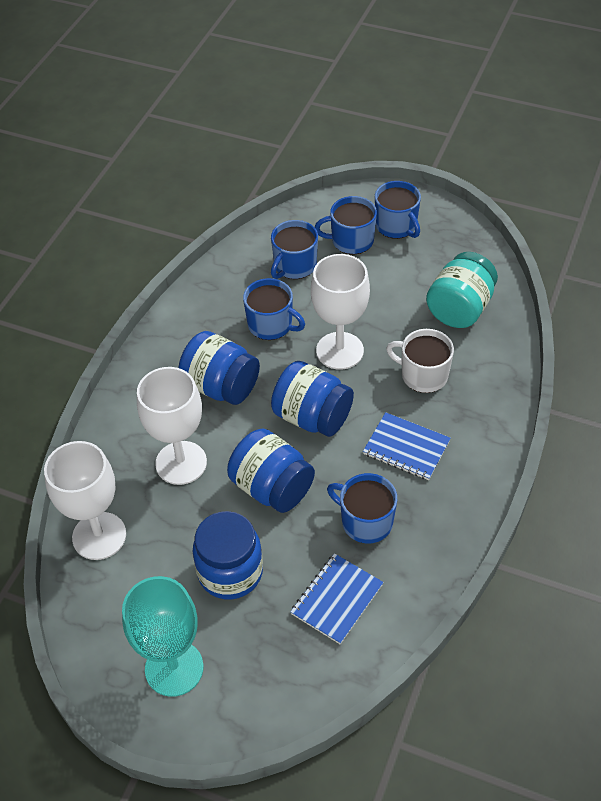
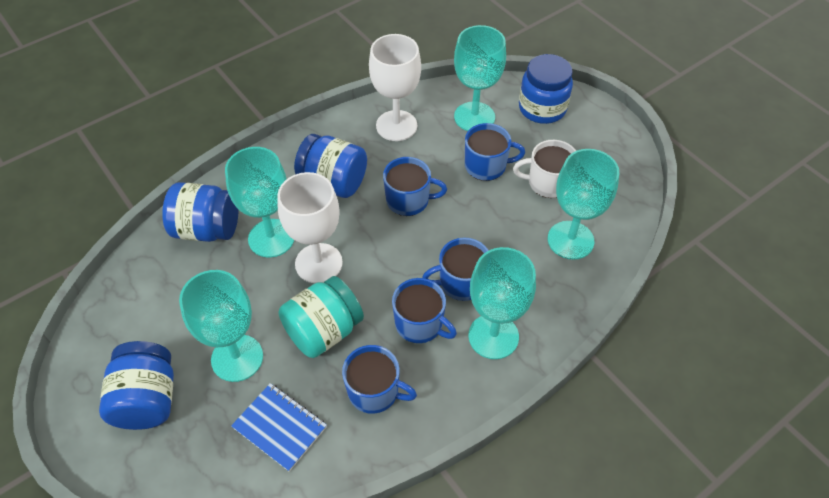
blue notebook: 2 -> 1
turquoise goblet: 1 -> 5
white goblet: 3 -> 2

